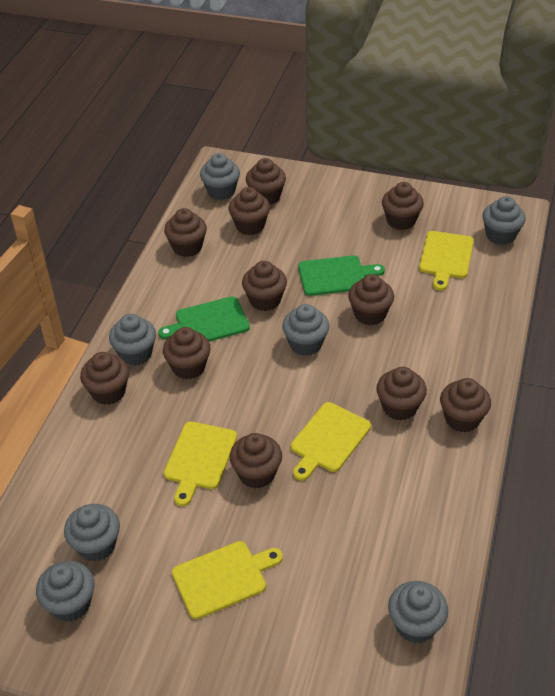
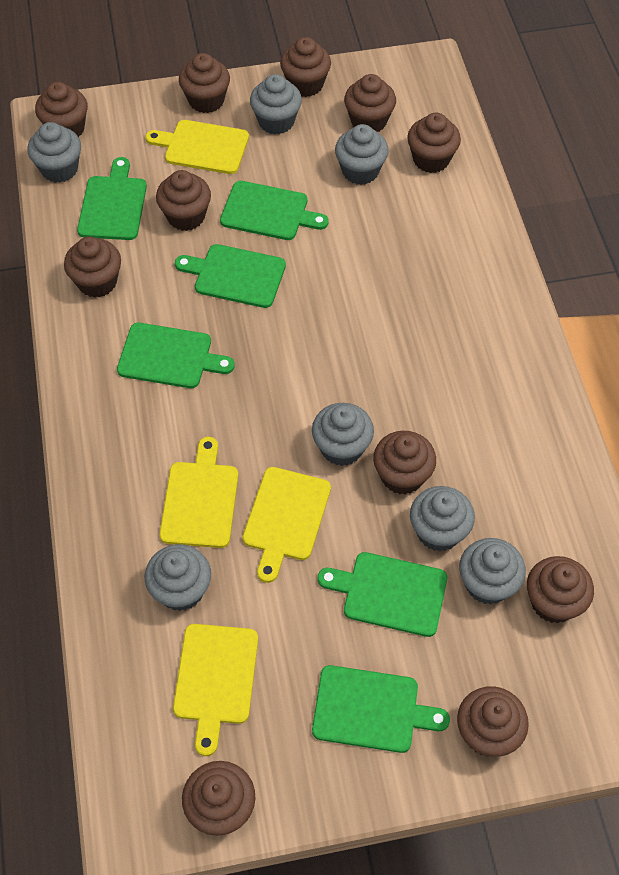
green cutting board: 2 -> 6

